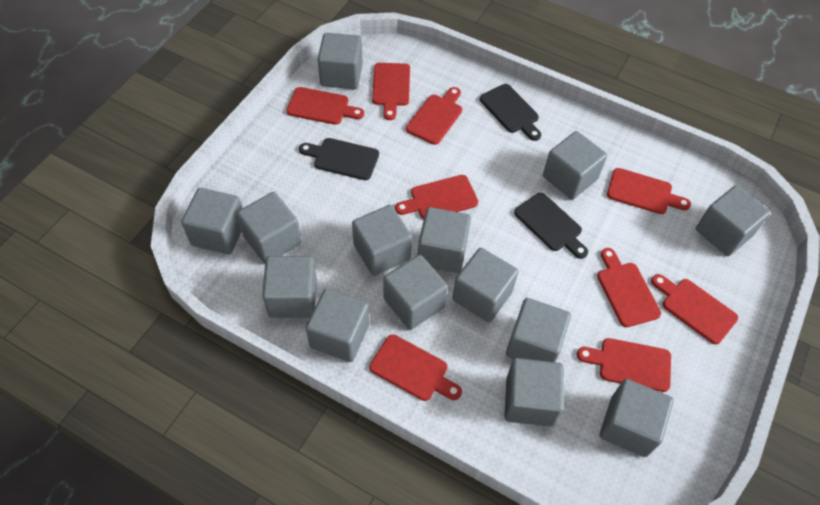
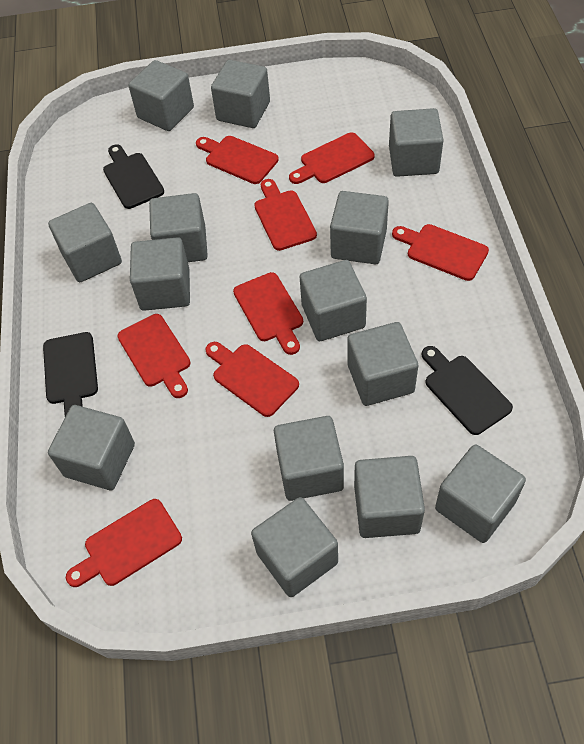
red cutting board: 9 -> 8

